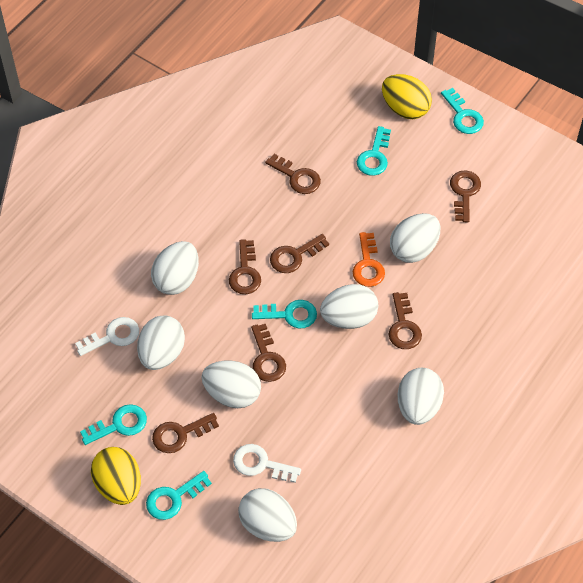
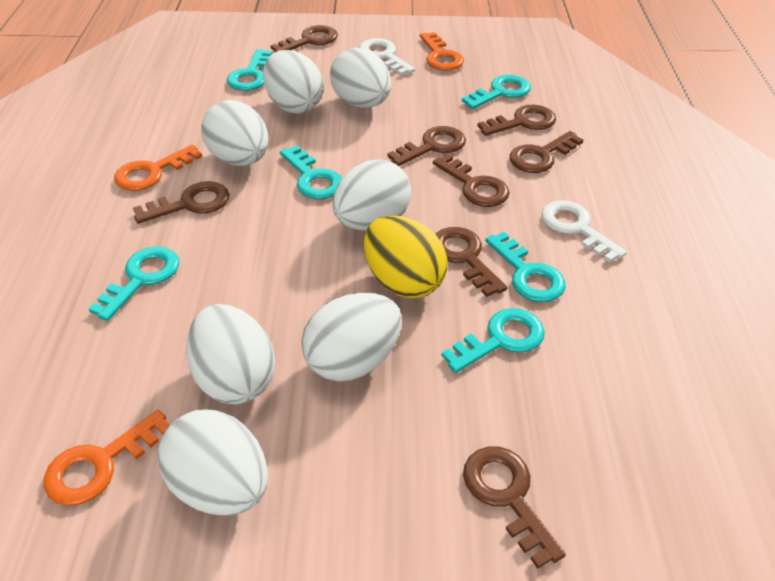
brown key: 7 -> 8
orange key: 1 -> 3
turquoise key: 5 -> 6
yellow egg: 2 -> 1

